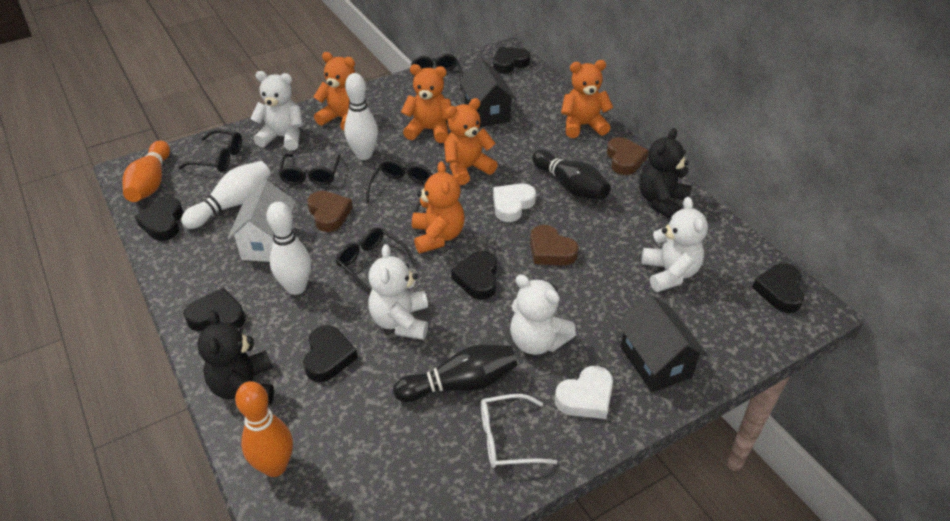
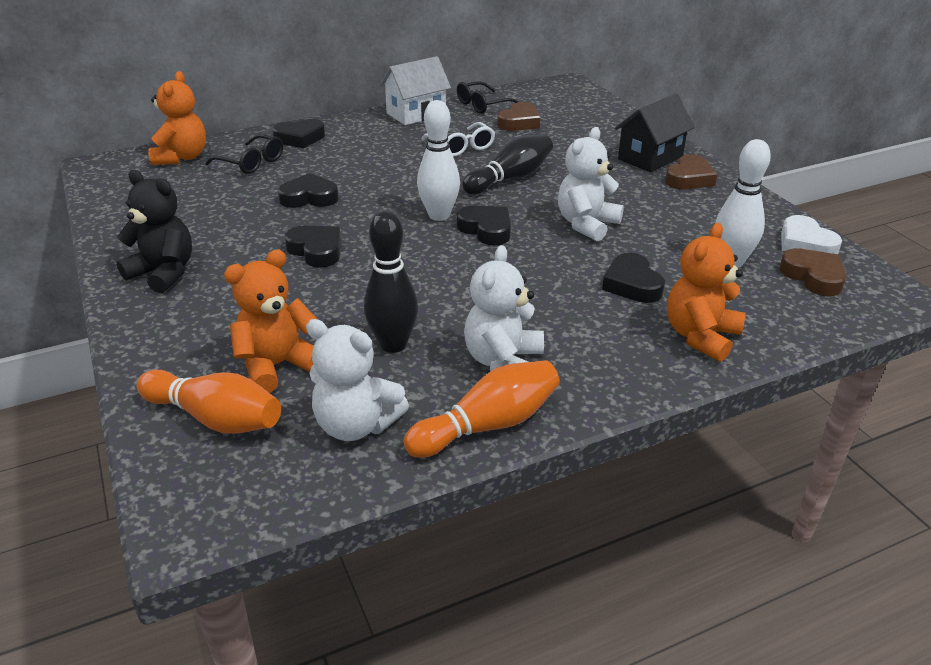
black glasses: 5 -> 2
black heart: 6 -> 5
black house: 2 -> 1
black teddy bear: 2 -> 1
orange teddy bear: 5 -> 3
white bowling pin: 3 -> 2
white heart: 2 -> 1
white teddy bear: 4 -> 3

